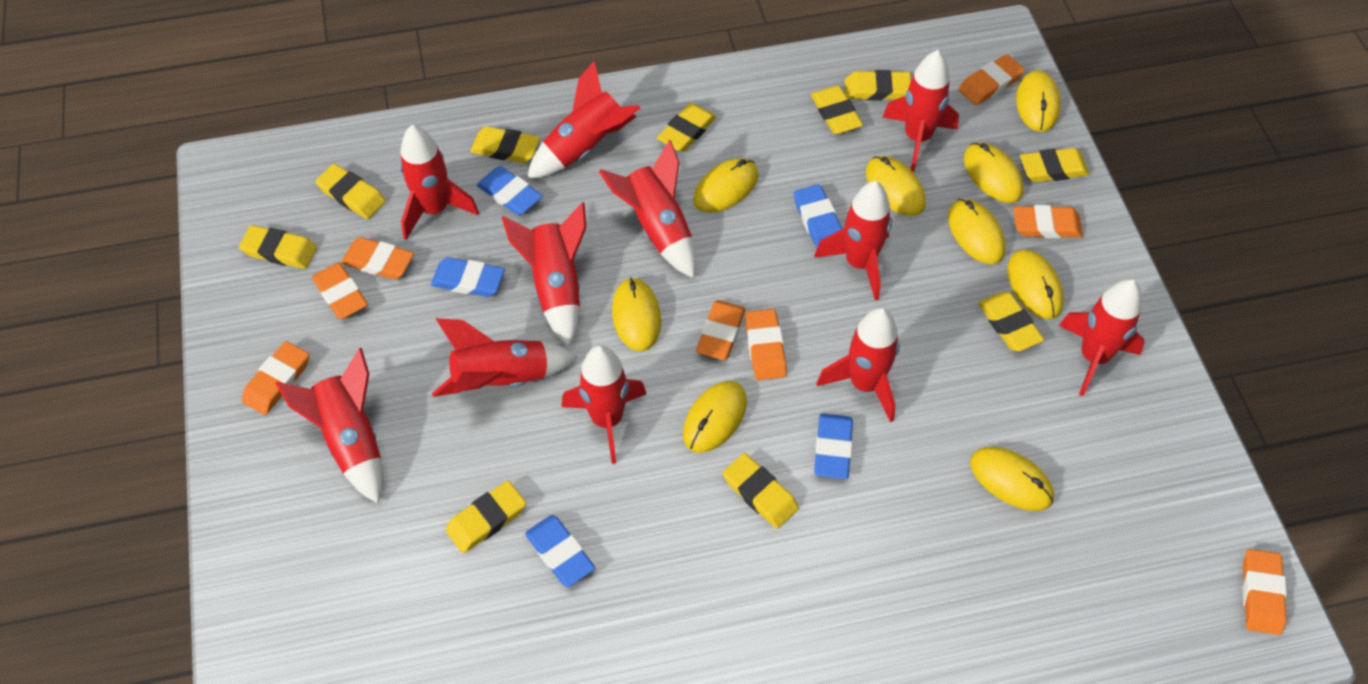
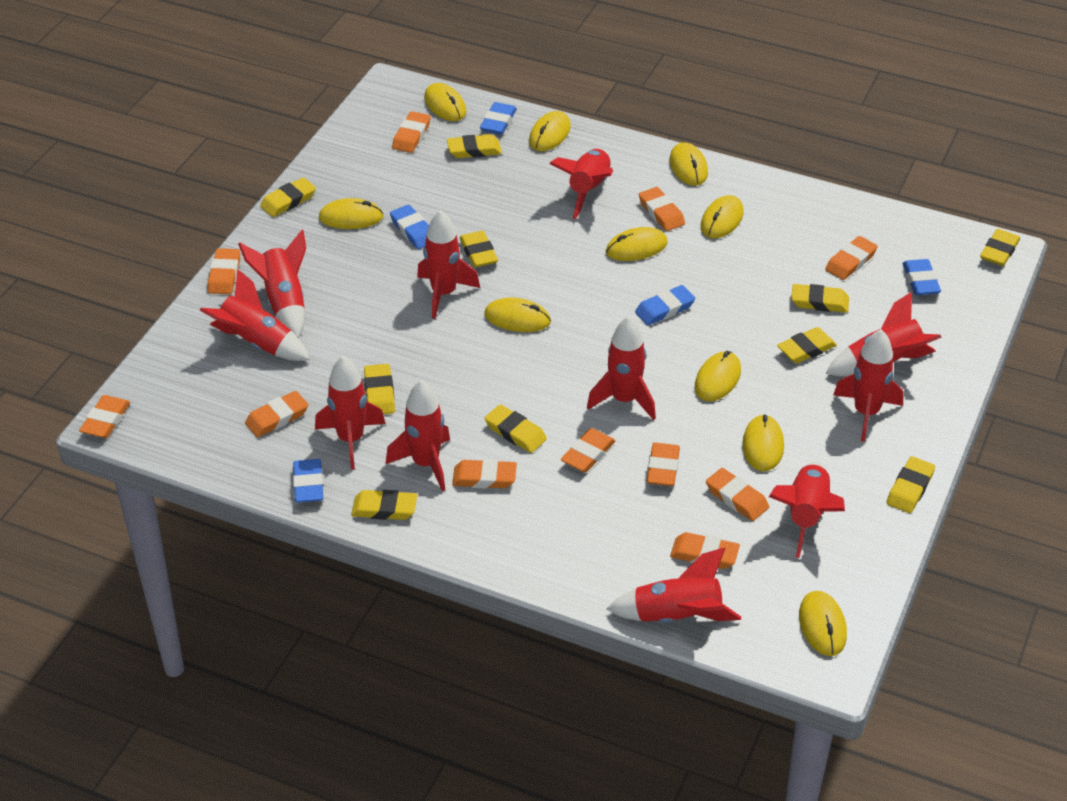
orange eraser: 8 -> 11
yellow mouse: 9 -> 10

